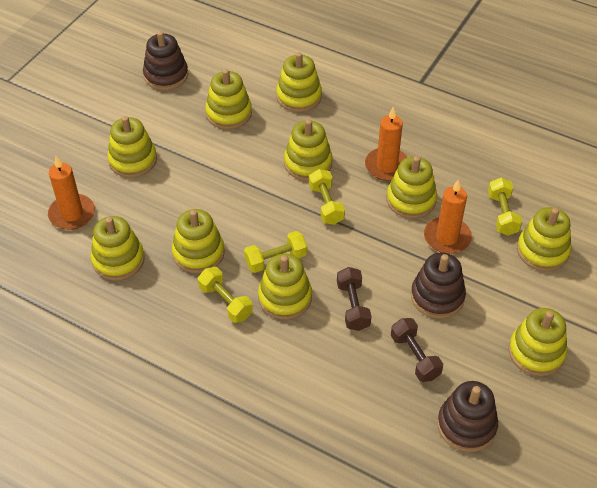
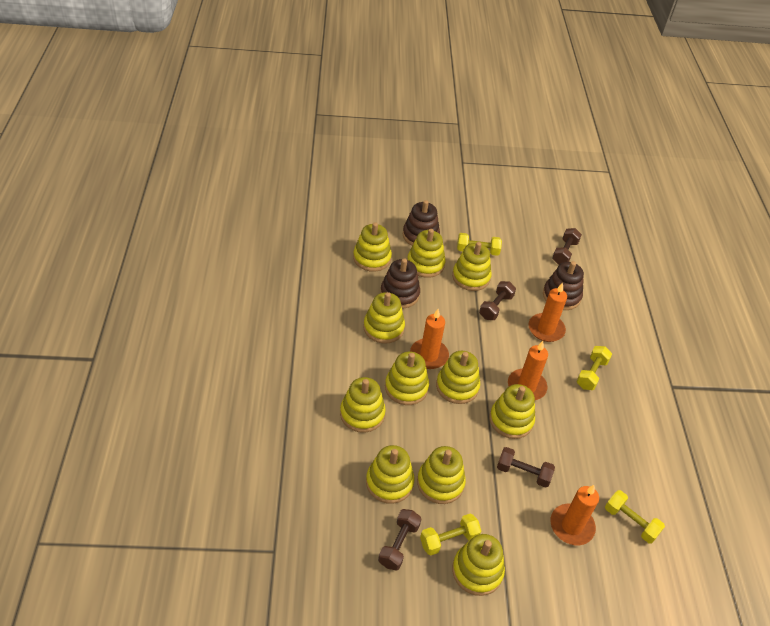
brown dumbbell: 2 -> 4
orange candle: 3 -> 4
yellow stacking toy: 10 -> 11

